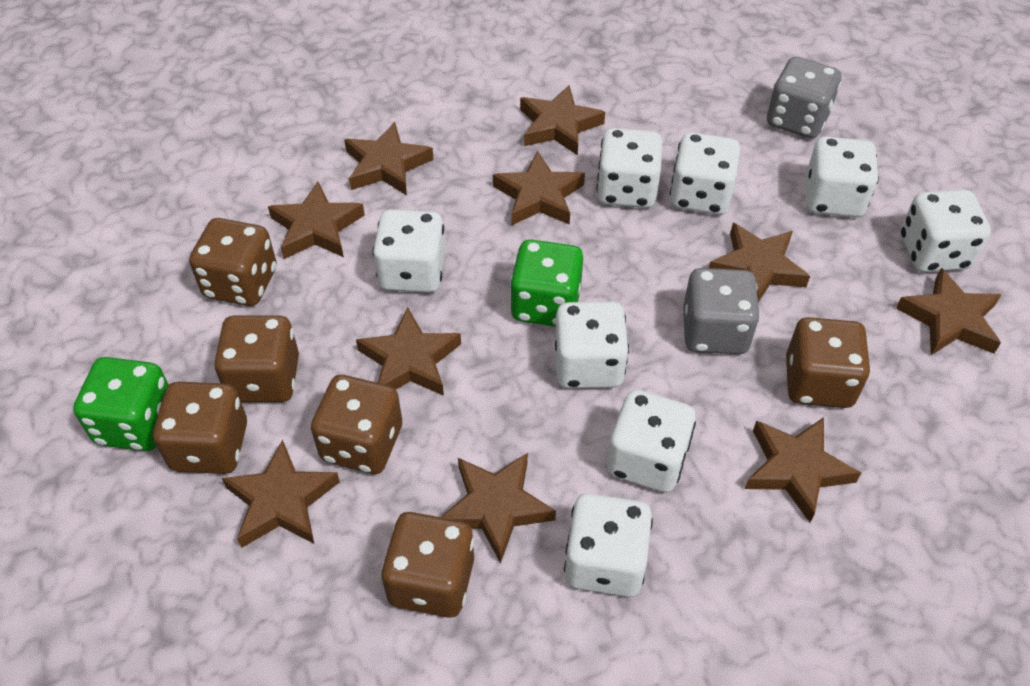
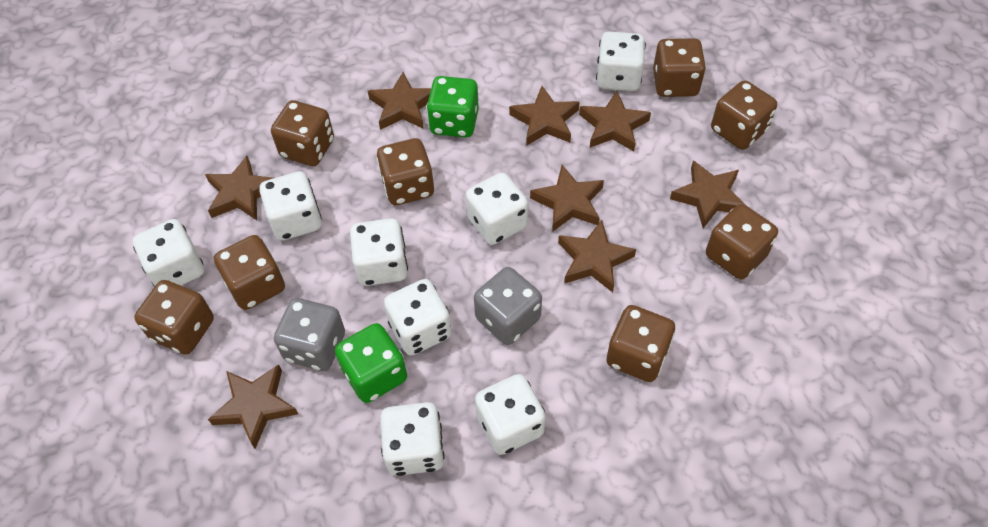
brown dice: 6 -> 8
brown star: 10 -> 8

